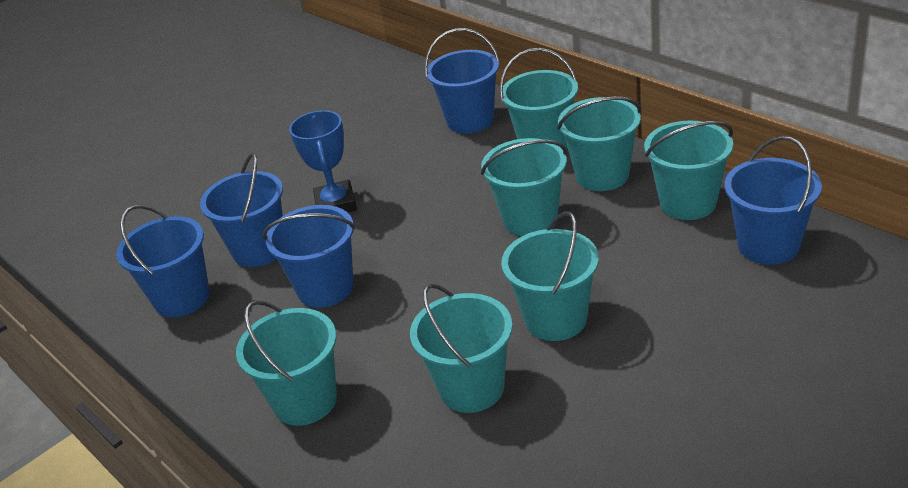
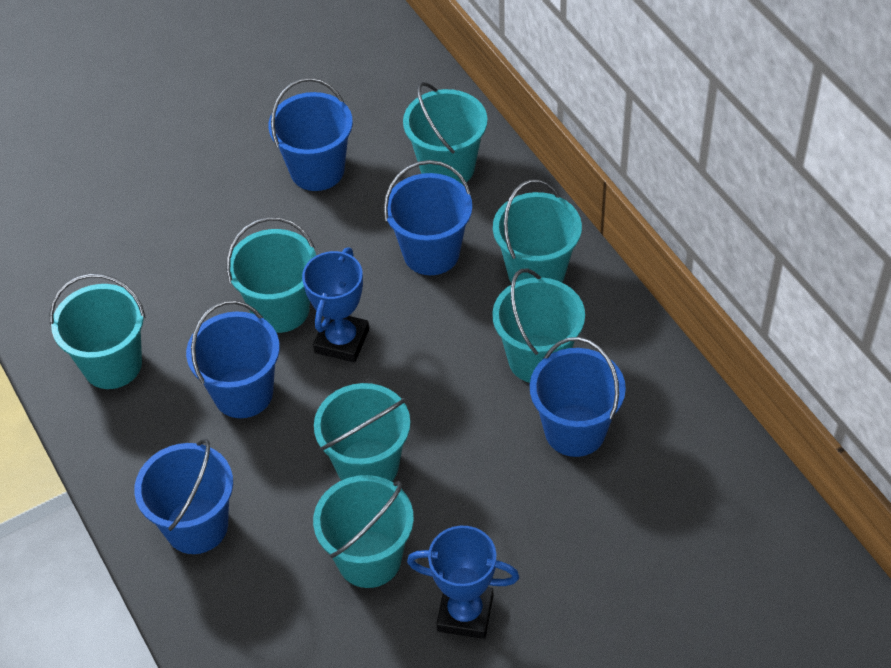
blue trophy: 1 -> 2

